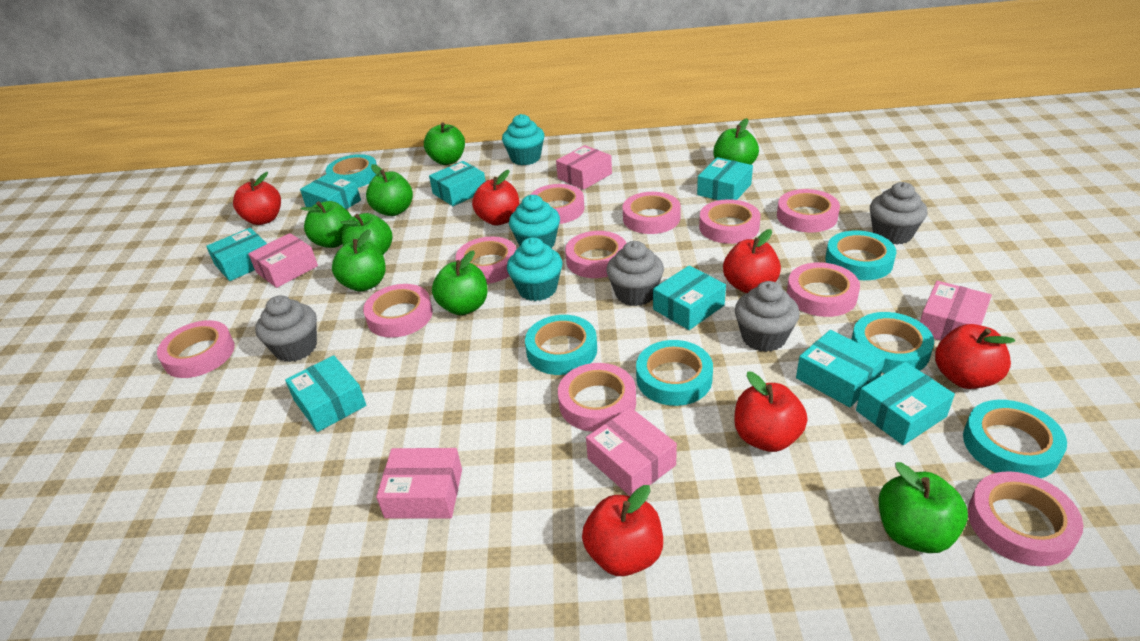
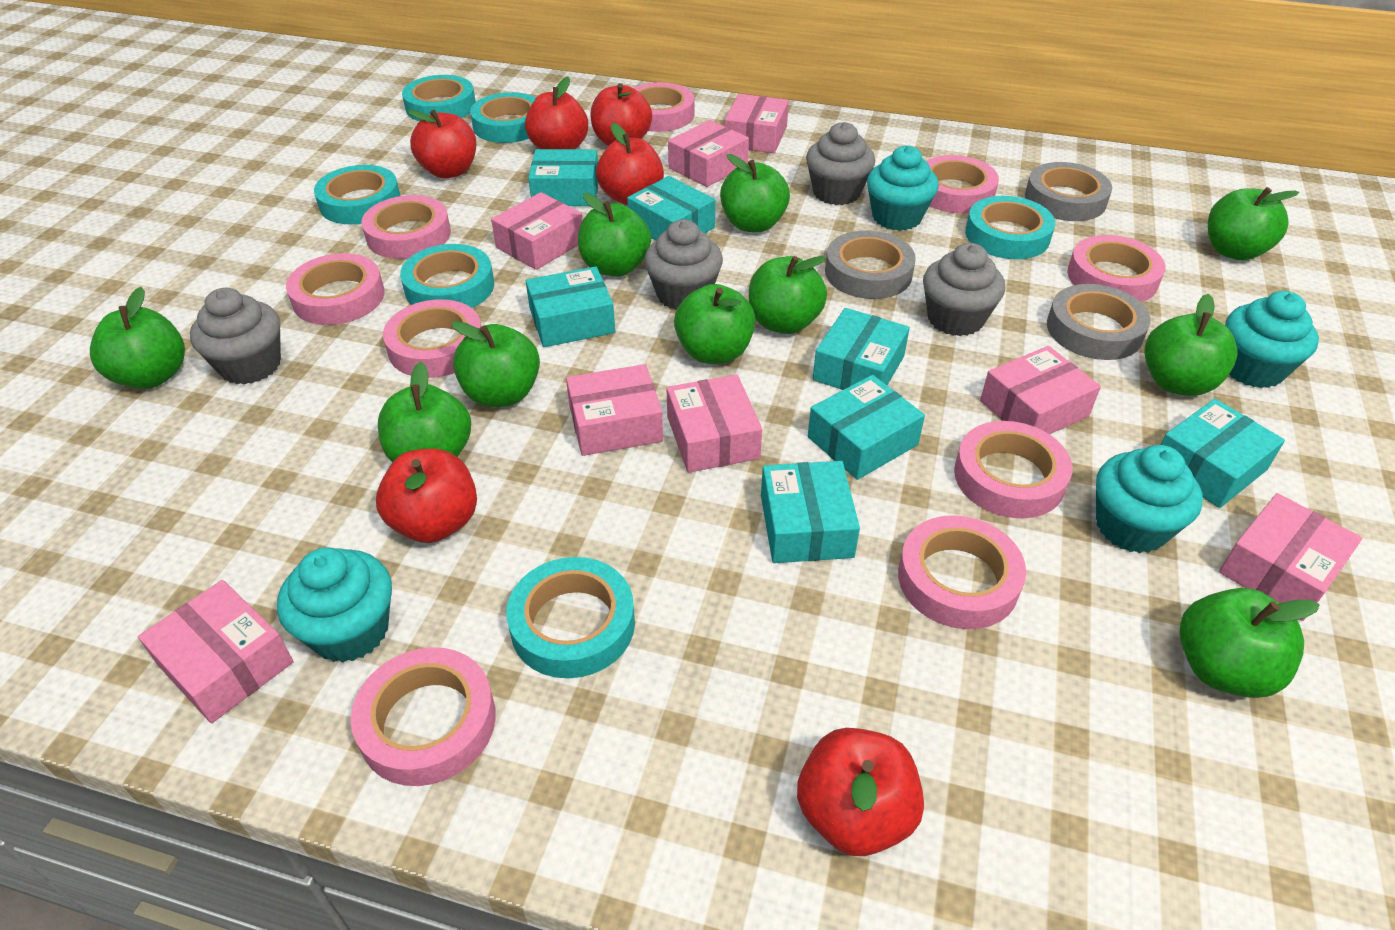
green apple: 8 -> 10
grey tape: 0 -> 3
pink box: 5 -> 8
pink tape: 11 -> 9
turquoise box: 8 -> 7
turquoise cupcake: 3 -> 4

